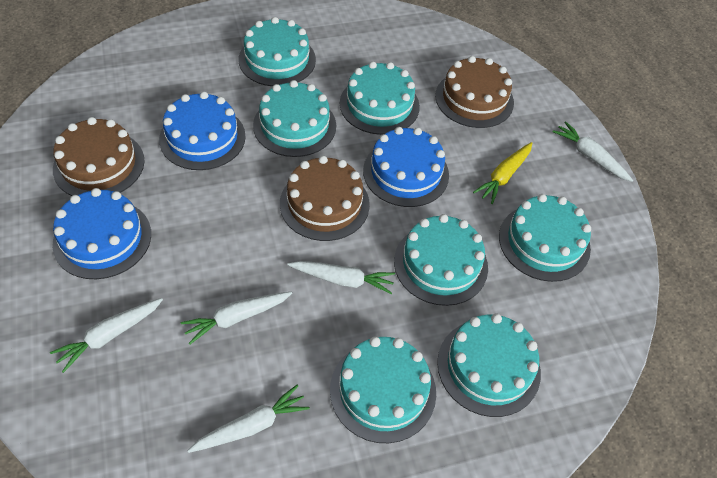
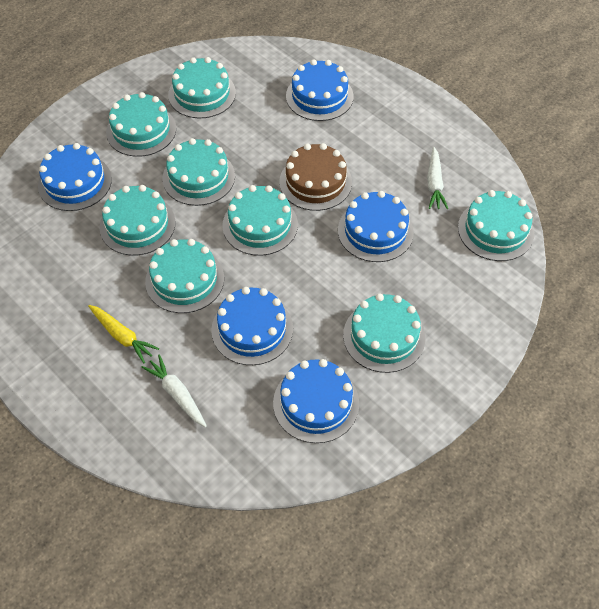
blue cake: 3 -> 5
brown cake: 3 -> 1
turquoise cake: 7 -> 8
white carrot: 5 -> 2

